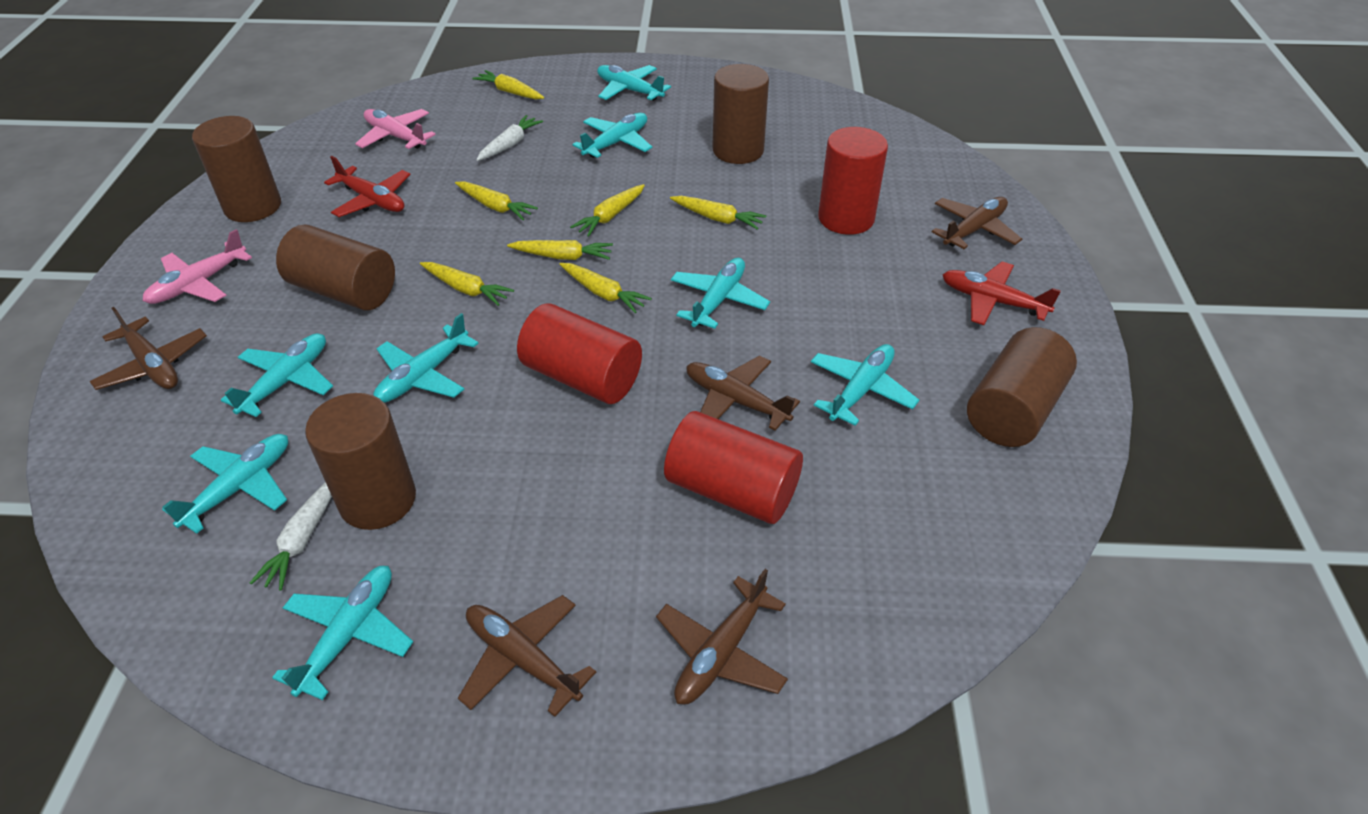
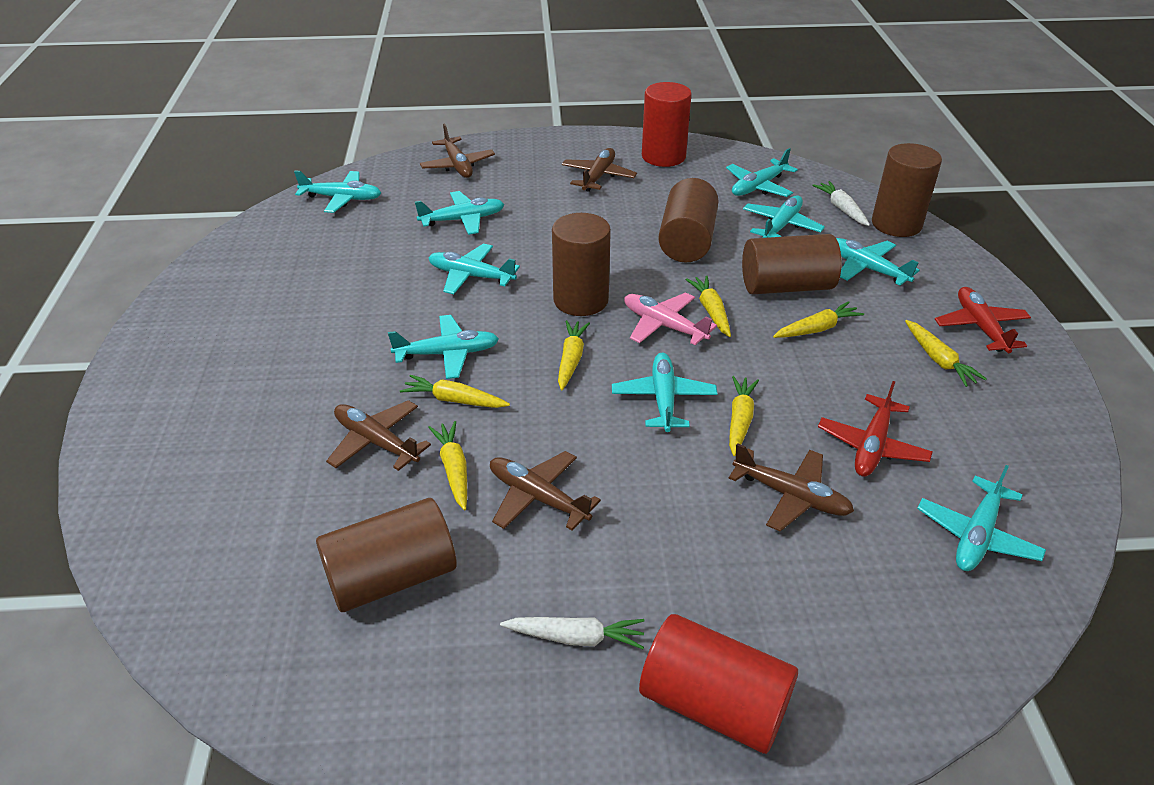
pink plane: 2 -> 1
red cylinder: 3 -> 2
turquoise plane: 8 -> 9

